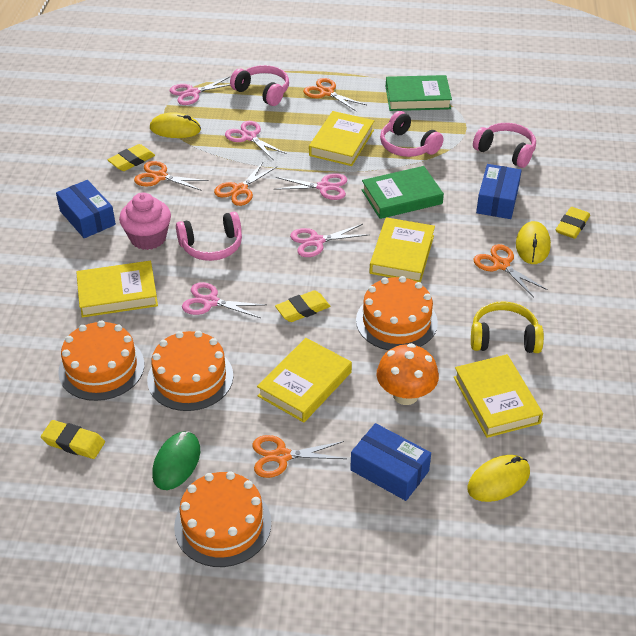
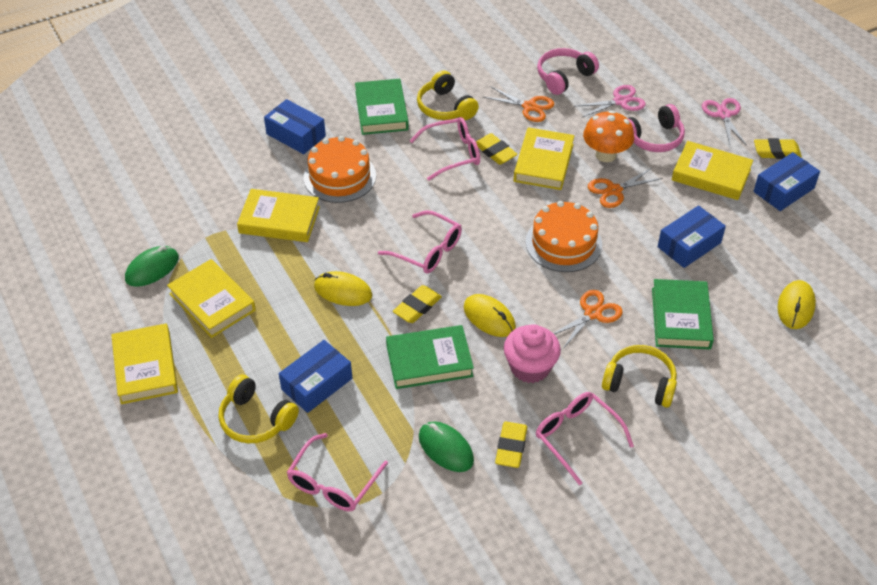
blue box: 3 -> 4
green book: 2 -> 3
green mouse: 1 -> 2
orange cake: 4 -> 2
orange scissors: 5 -> 3
pink glasses: 0 -> 4
pink headphones: 4 -> 2
pink scissors: 5 -> 2
yellow headphones: 1 -> 3

